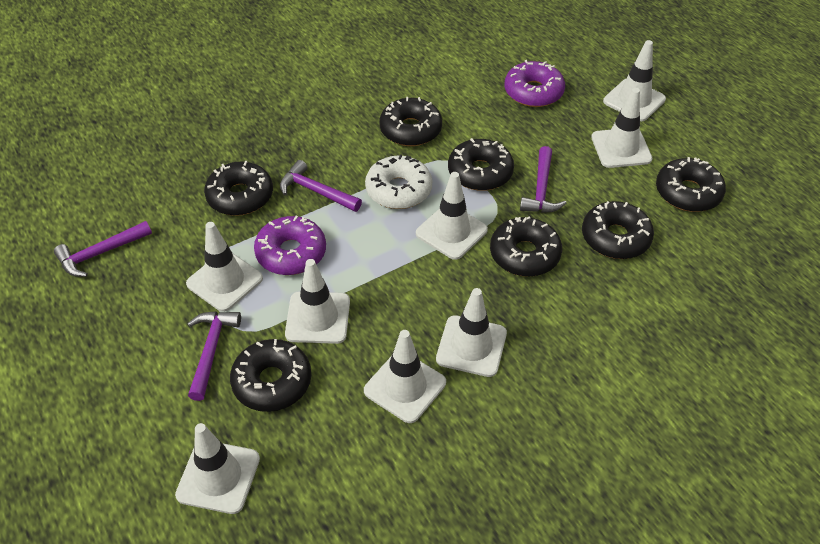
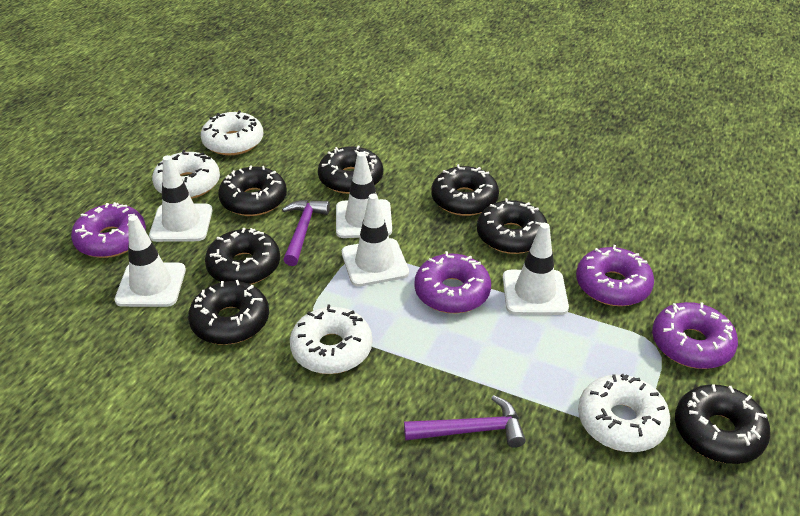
purple donut: 2 -> 4
purple hammer: 4 -> 2
white donut: 1 -> 4
white traffic cone: 8 -> 5

